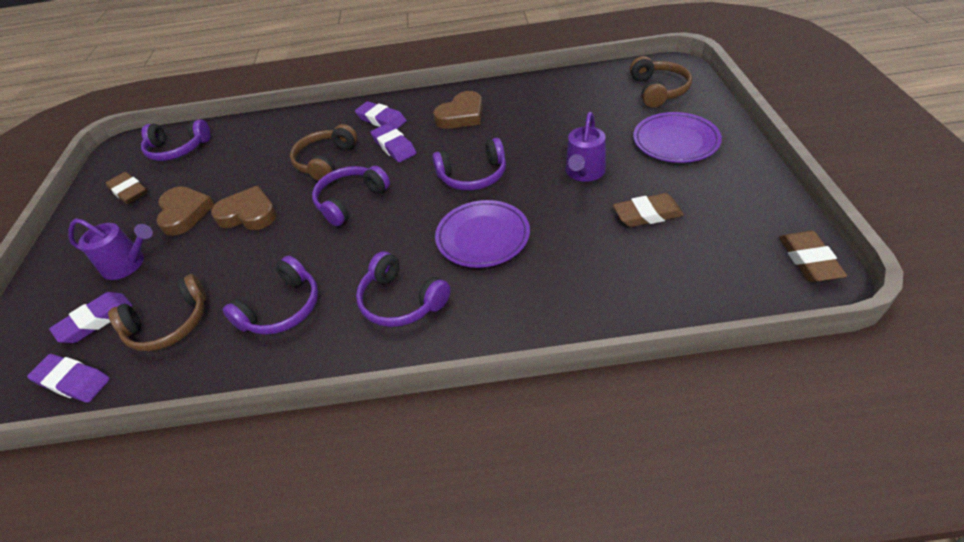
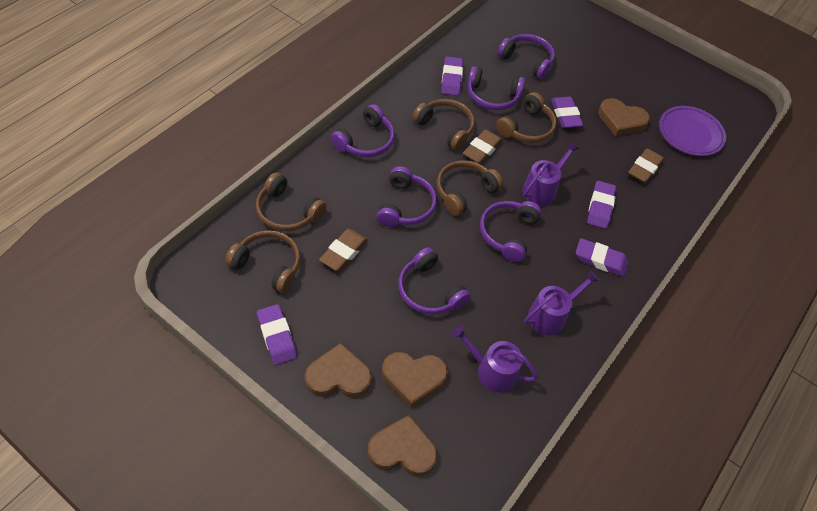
brown headphones: 3 -> 5
brown heart: 3 -> 4
purple eraser: 4 -> 5
purple headphones: 5 -> 6
purple plate: 2 -> 1
purple watering can: 2 -> 3

